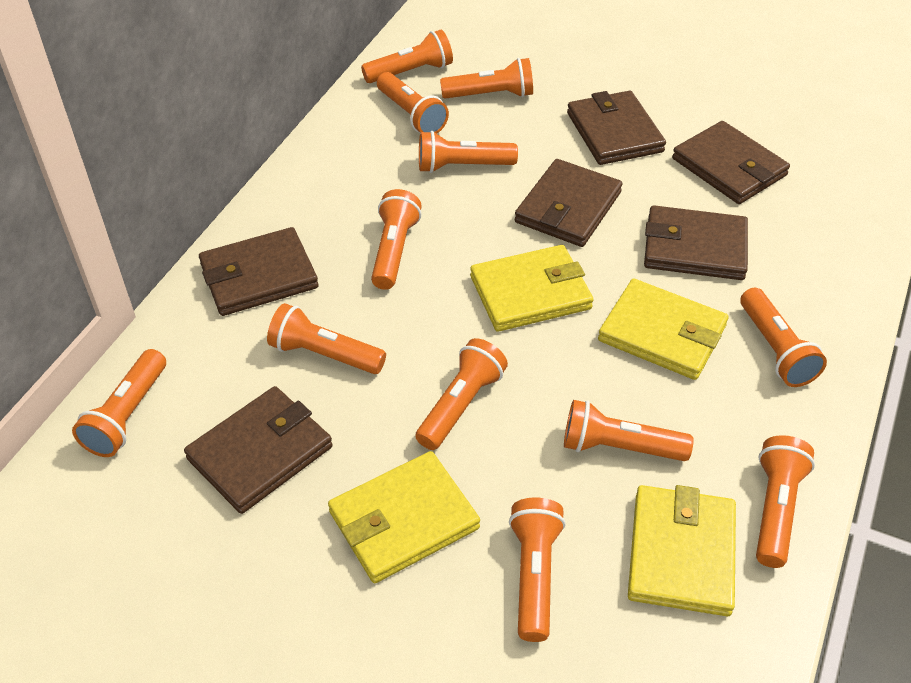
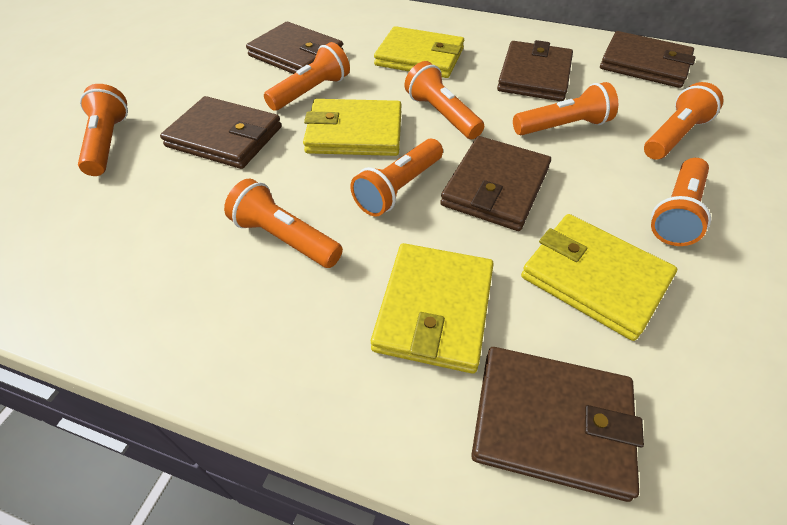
orange flashlight: 12 -> 8

